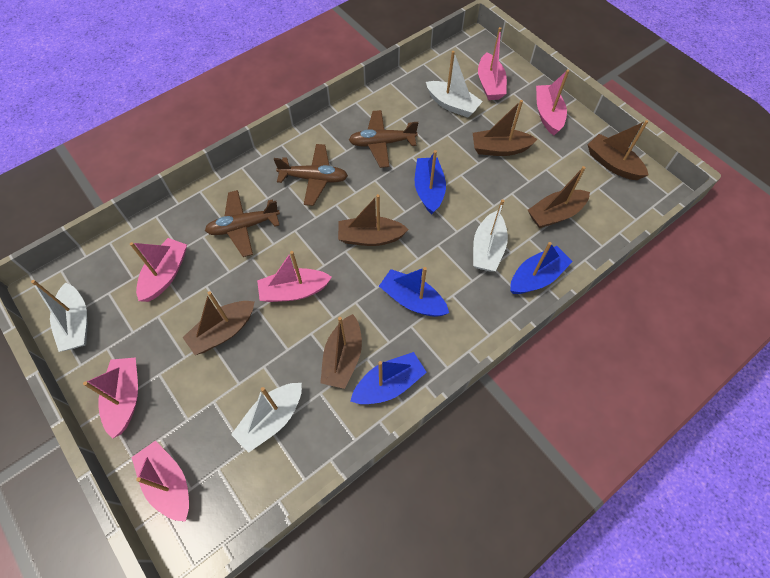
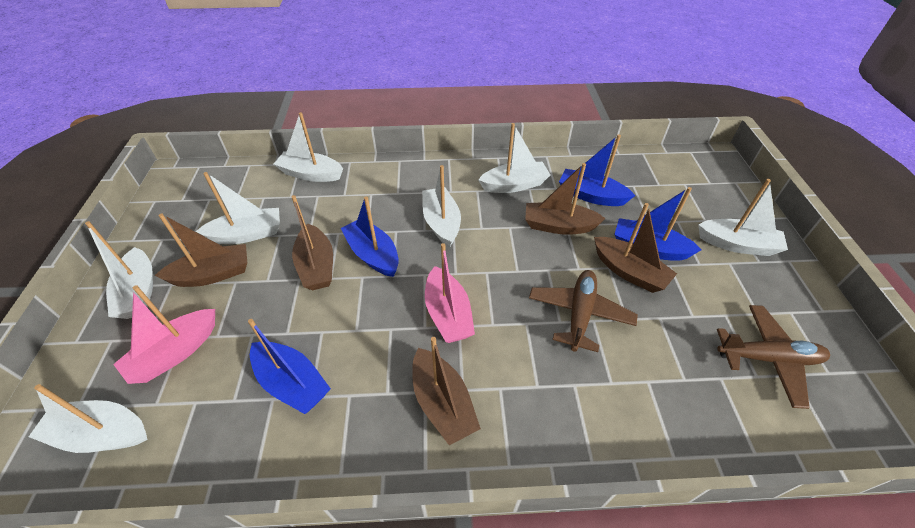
brown boat: 6 -> 5
brown plane: 3 -> 2
pink boat: 6 -> 2
white boat: 4 -> 7

